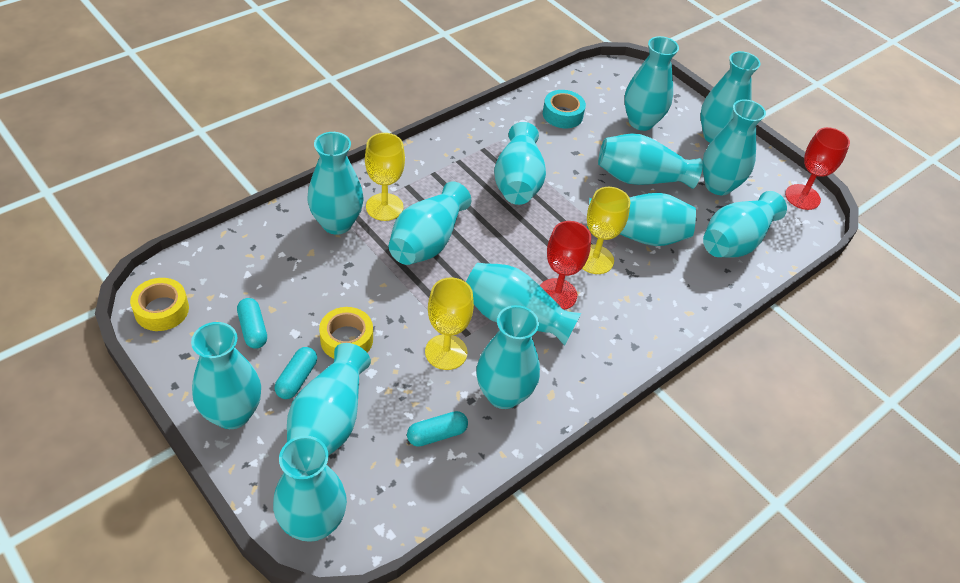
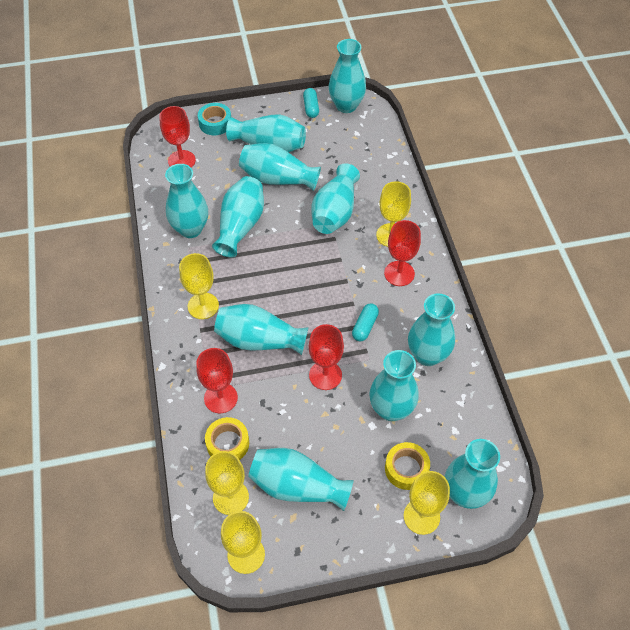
red goblet: 2 -> 4
turquoise capsule: 3 -> 2
turquoise vase: 14 -> 11
yellow goblet: 3 -> 5

